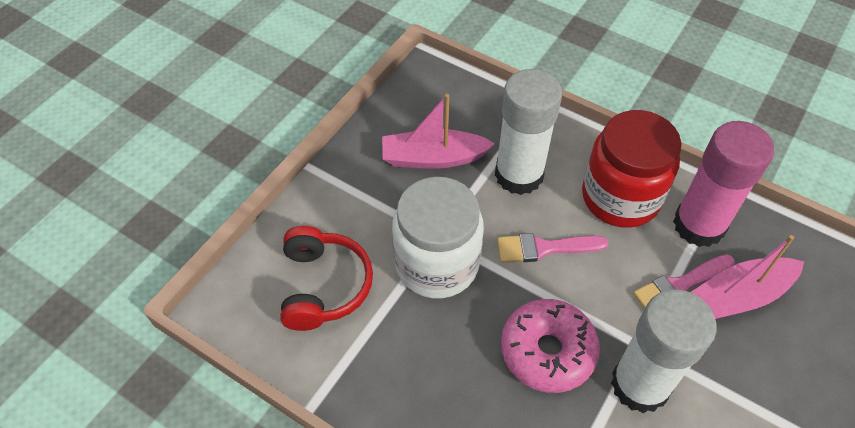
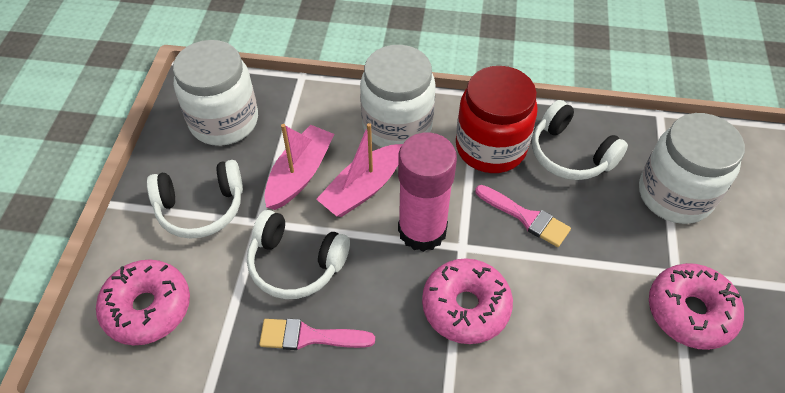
pink donut: 1 -> 3
red headphones: 1 -> 0
white glue stick: 2 -> 0
white headphones: 0 -> 3
white jar: 1 -> 3

